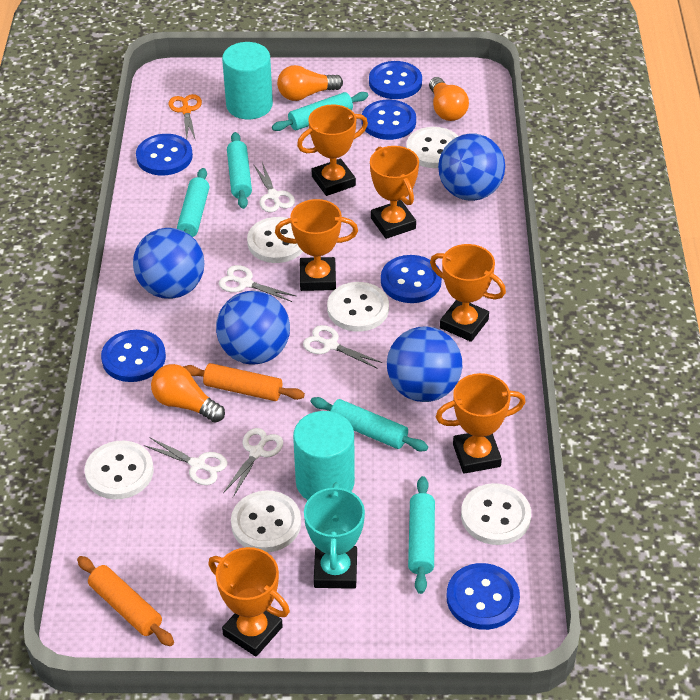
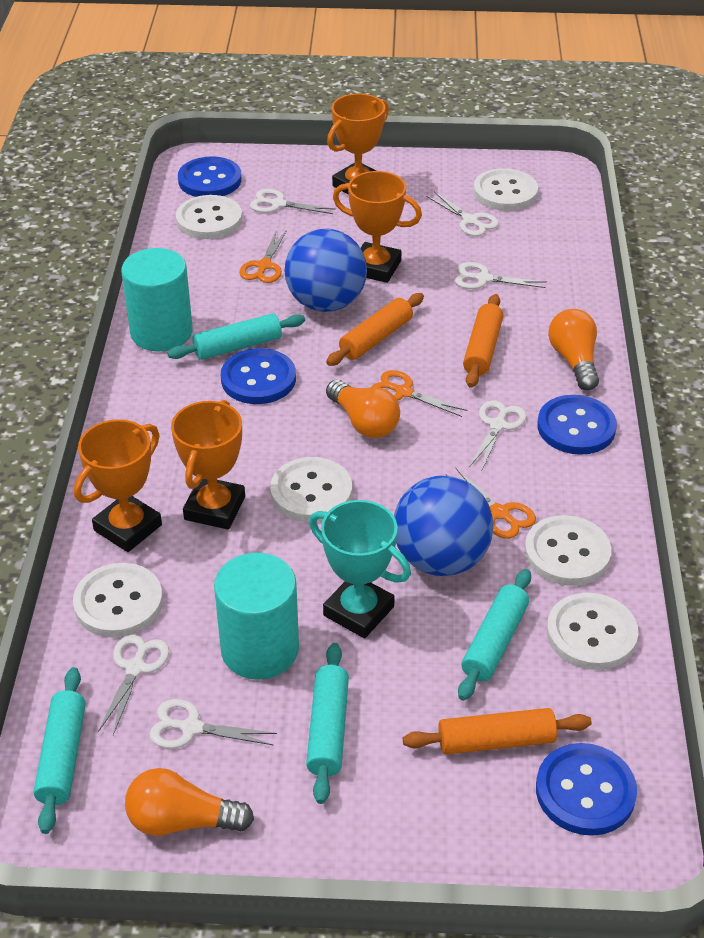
blue ball: 4 -> 2
blue button: 6 -> 4
orange rolling pin: 2 -> 3
orange scissors: 1 -> 3
orange trophy: 6 -> 4
turquoise rolling pin: 5 -> 4
white scissors: 5 -> 6

